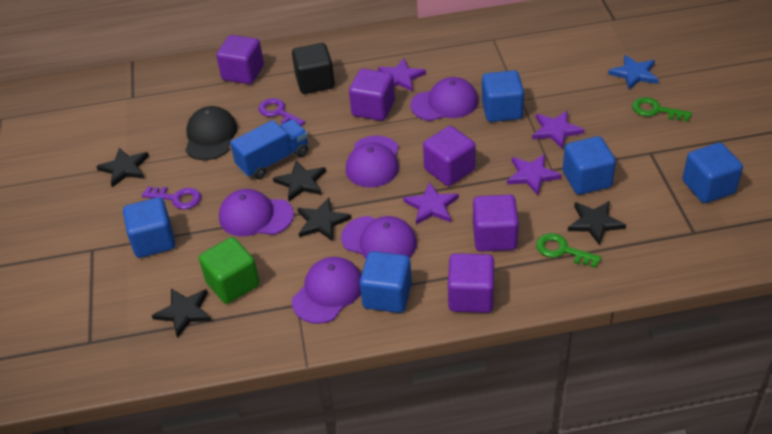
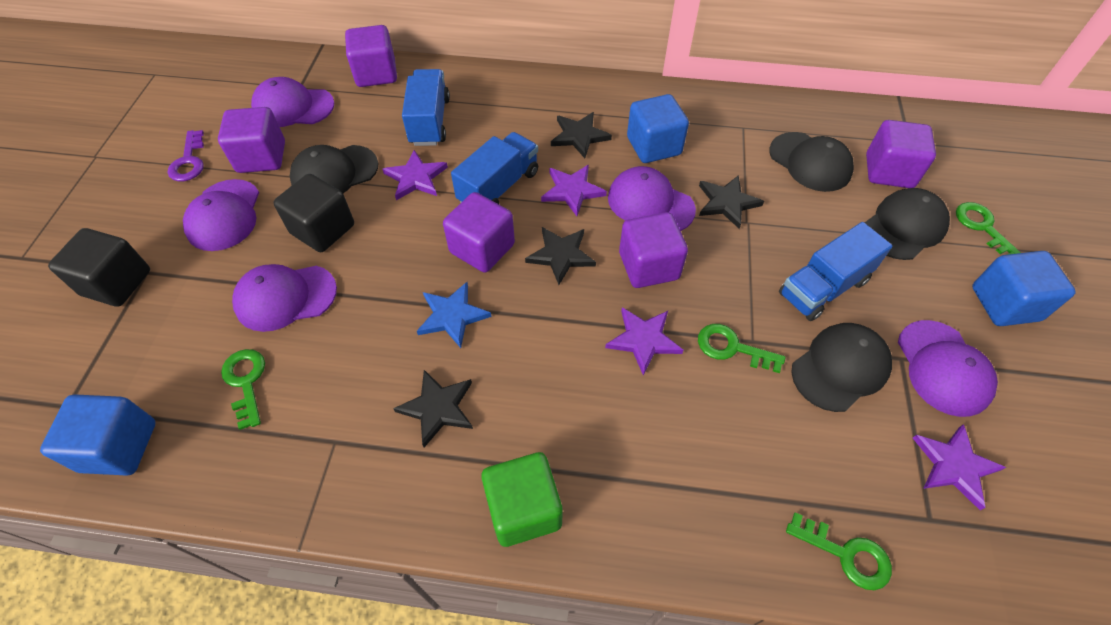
black cap: 1 -> 4
black cube: 1 -> 2
black star: 5 -> 4
blue cube: 5 -> 3
blue truck: 1 -> 3
green key: 2 -> 4
purple key: 2 -> 1

